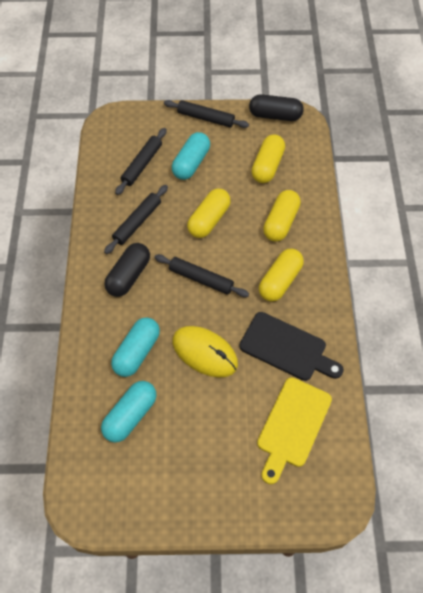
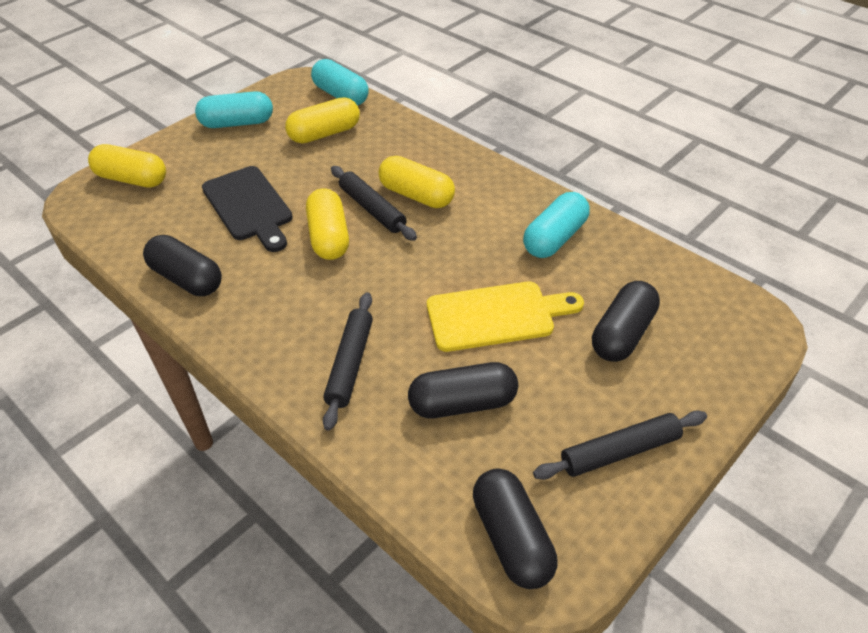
black capsule: 2 -> 4
black rolling pin: 4 -> 3
yellow mouse: 1 -> 0

